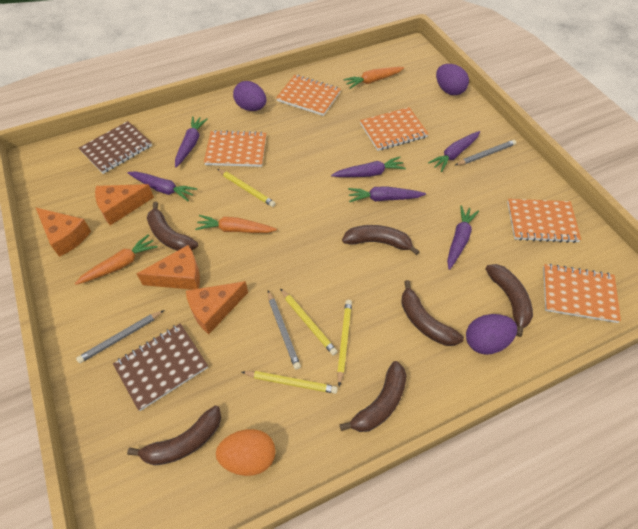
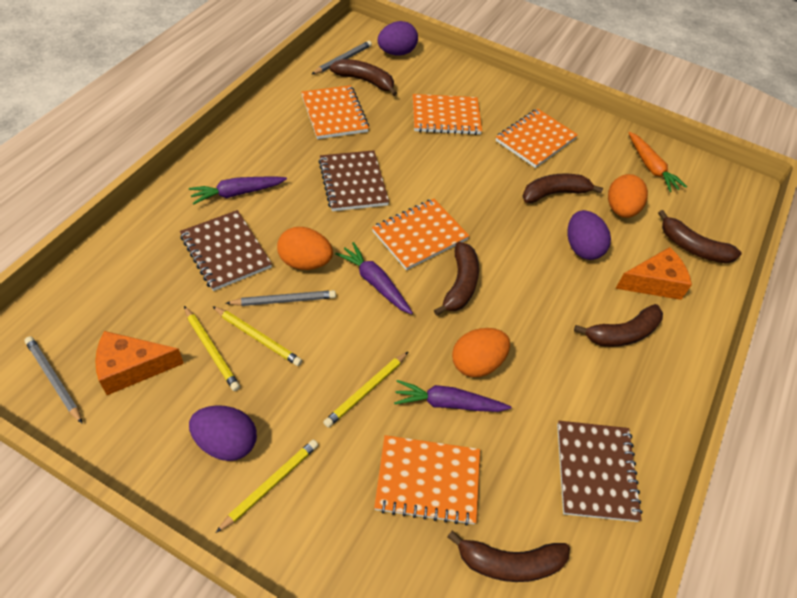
brown notebook: 2 -> 3
orange carrot: 3 -> 1
orange cheese: 4 -> 2
orange egg: 1 -> 3
purple carrot: 6 -> 3

